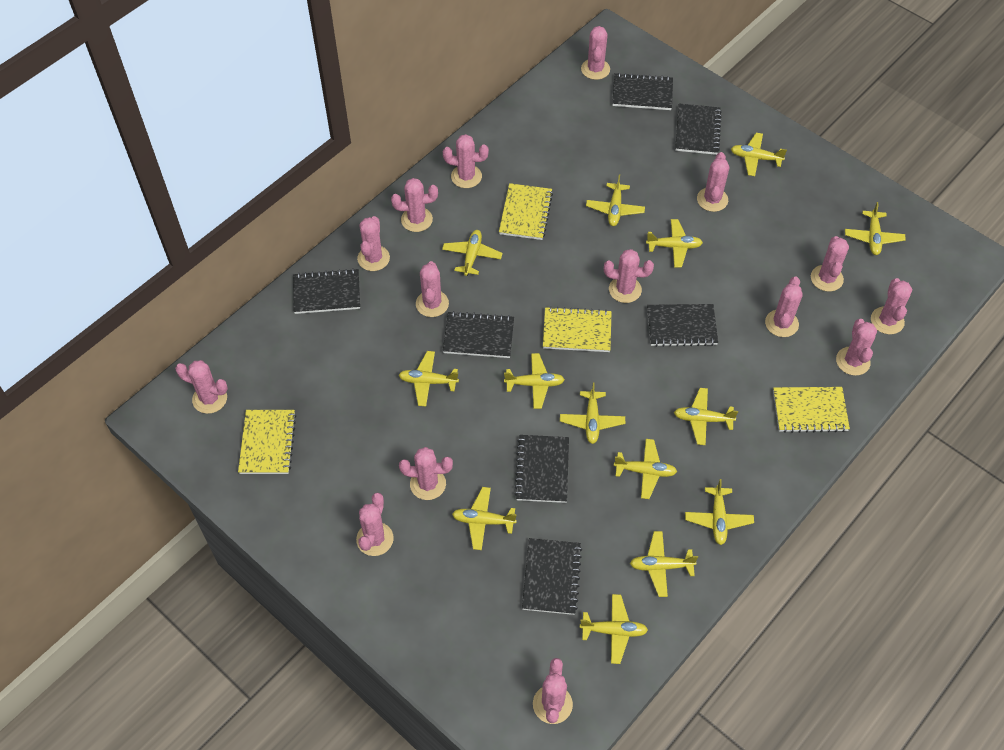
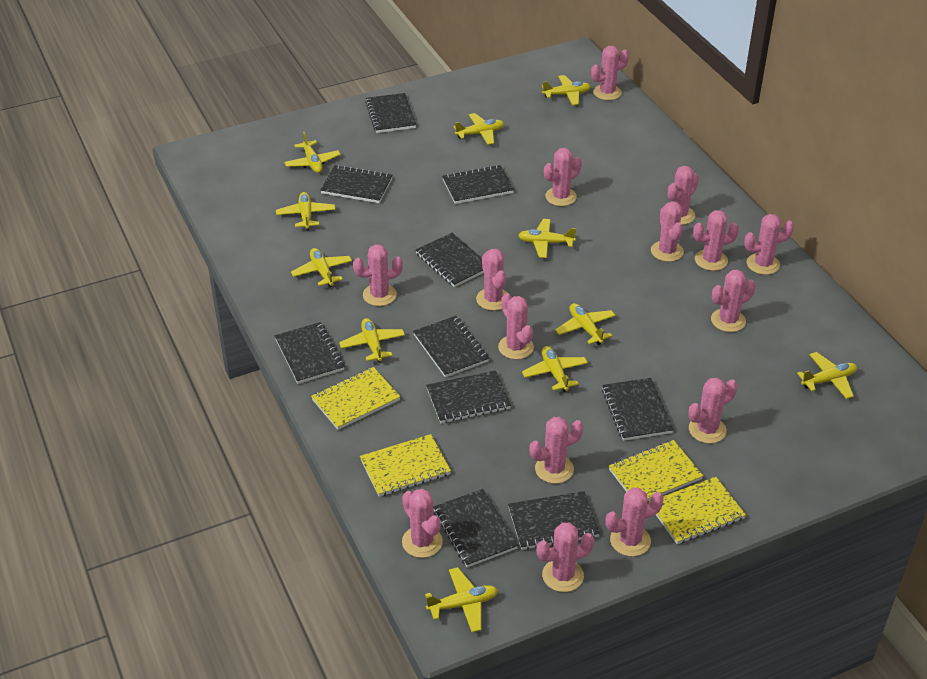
black notebook: 7 -> 10
yellow plane: 14 -> 11

